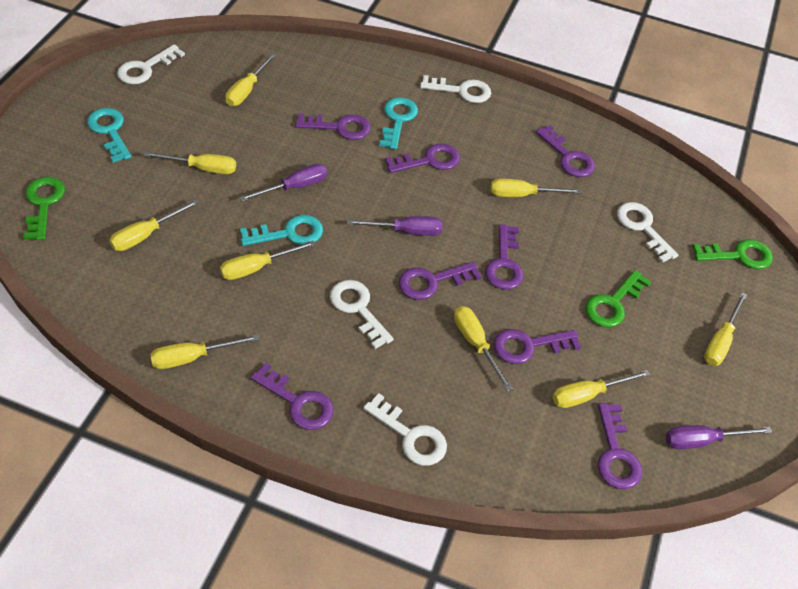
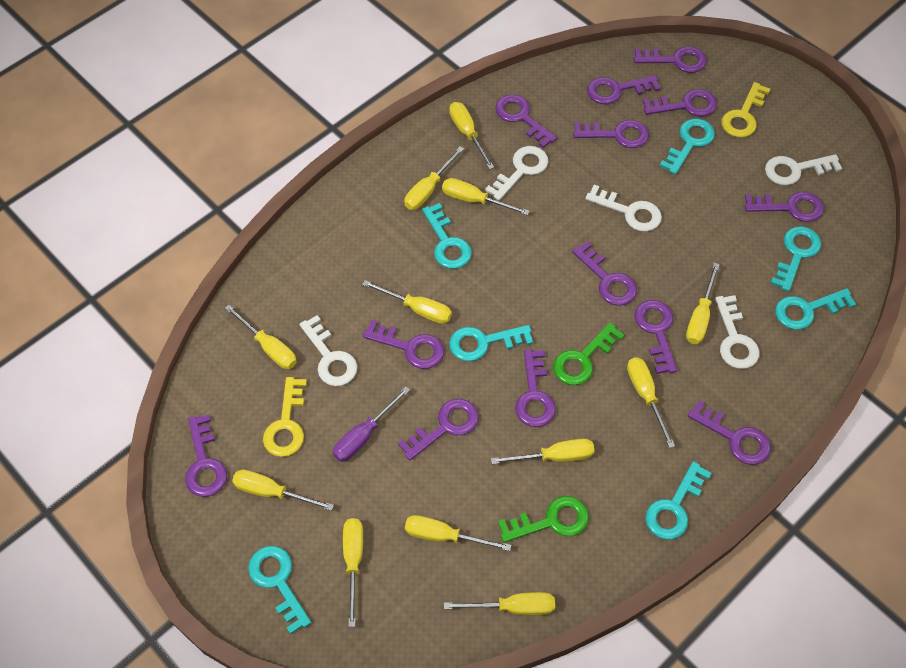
green key: 3 -> 2
purple key: 8 -> 13
purple screwdriver: 3 -> 1
turquoise key: 3 -> 7
yellow key: 0 -> 2
yellow screwdriver: 9 -> 12

